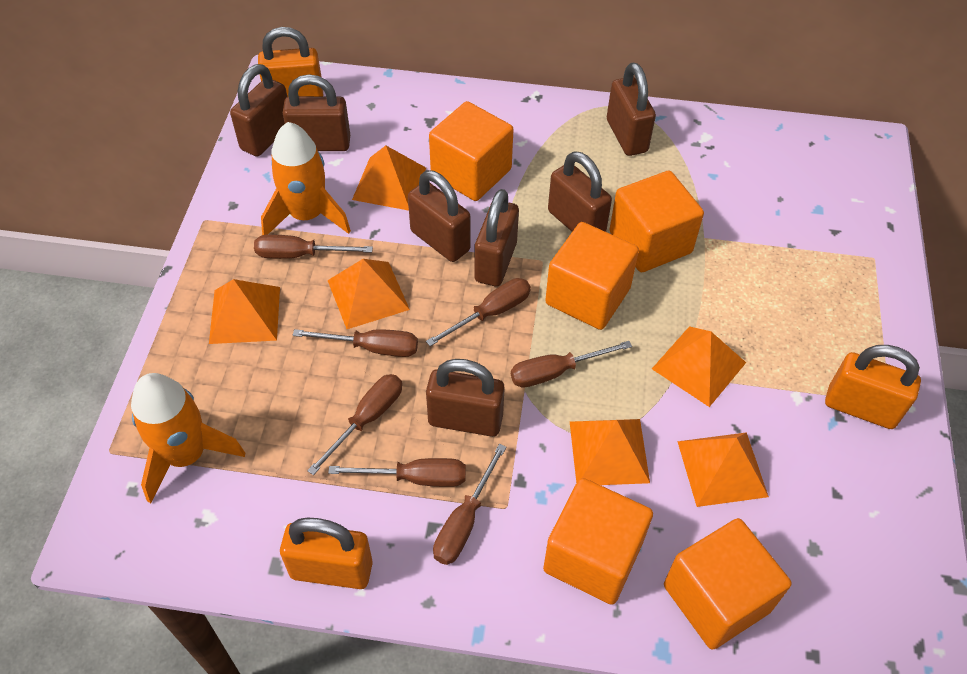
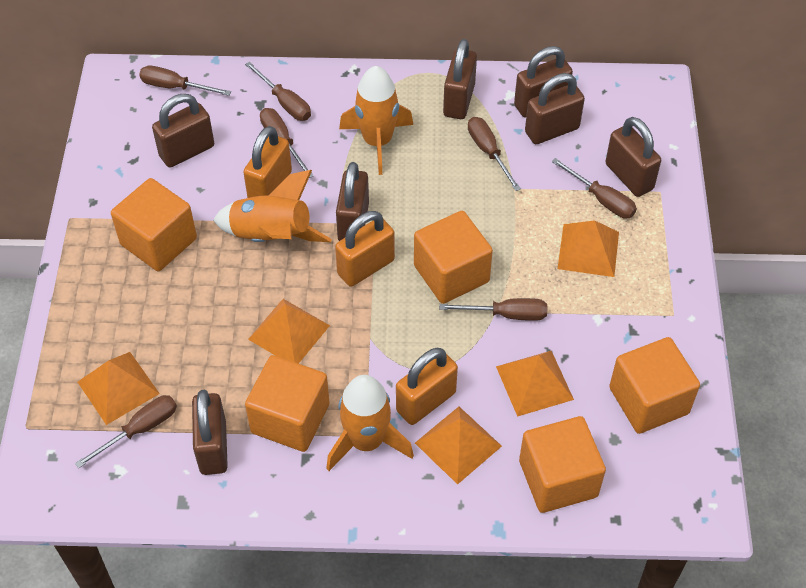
orange pyramid: 6 -> 5
orange rocket: 2 -> 3

